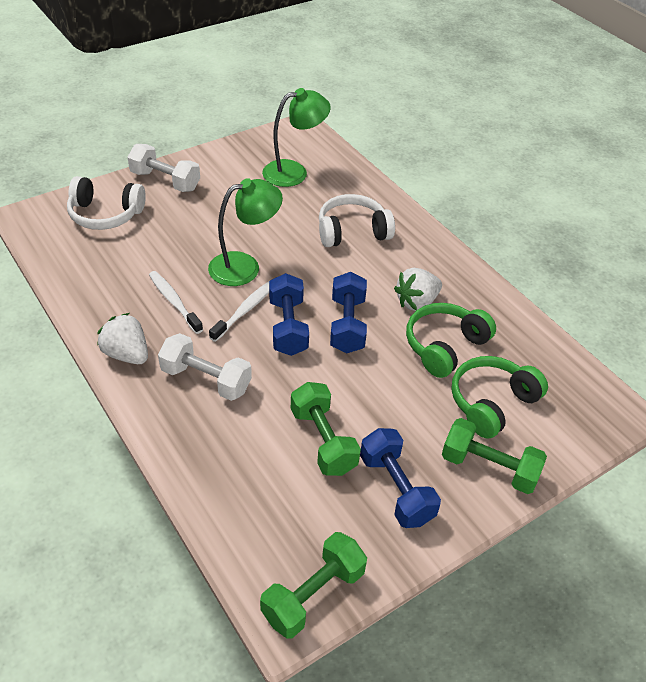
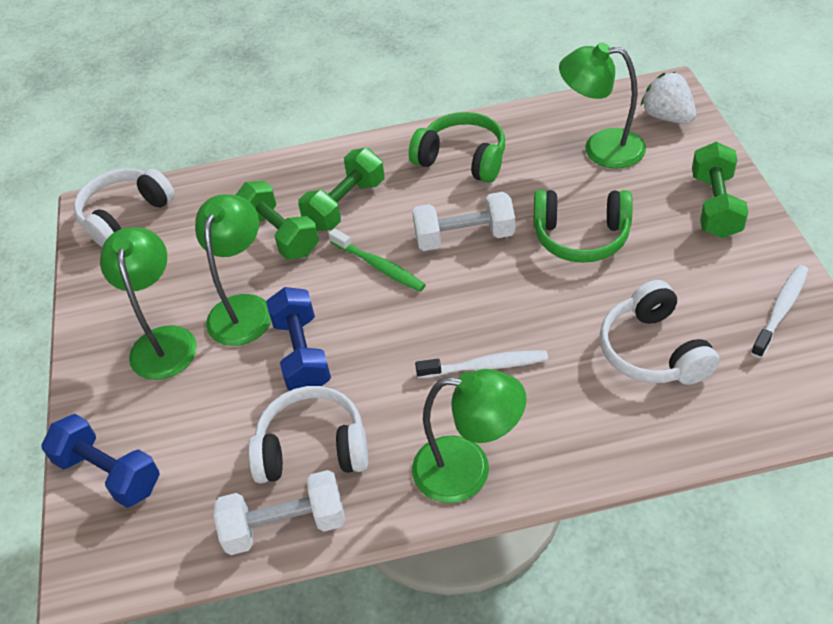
blue dumbbell: 3 -> 2
green lamp: 2 -> 4
green toothbrush: 0 -> 1
white headphones: 2 -> 3
white strawberry: 2 -> 1

